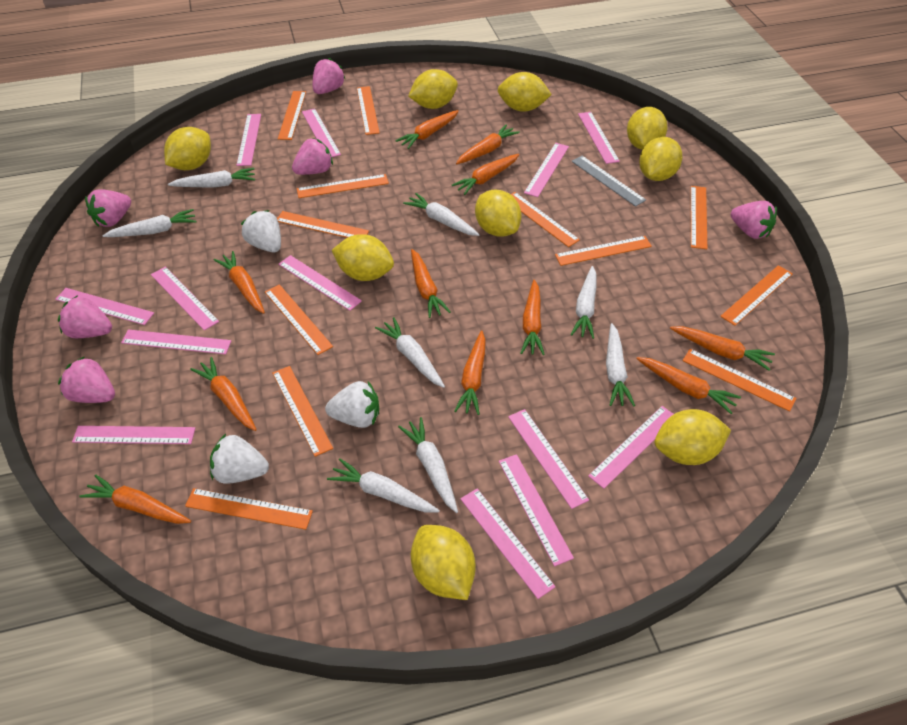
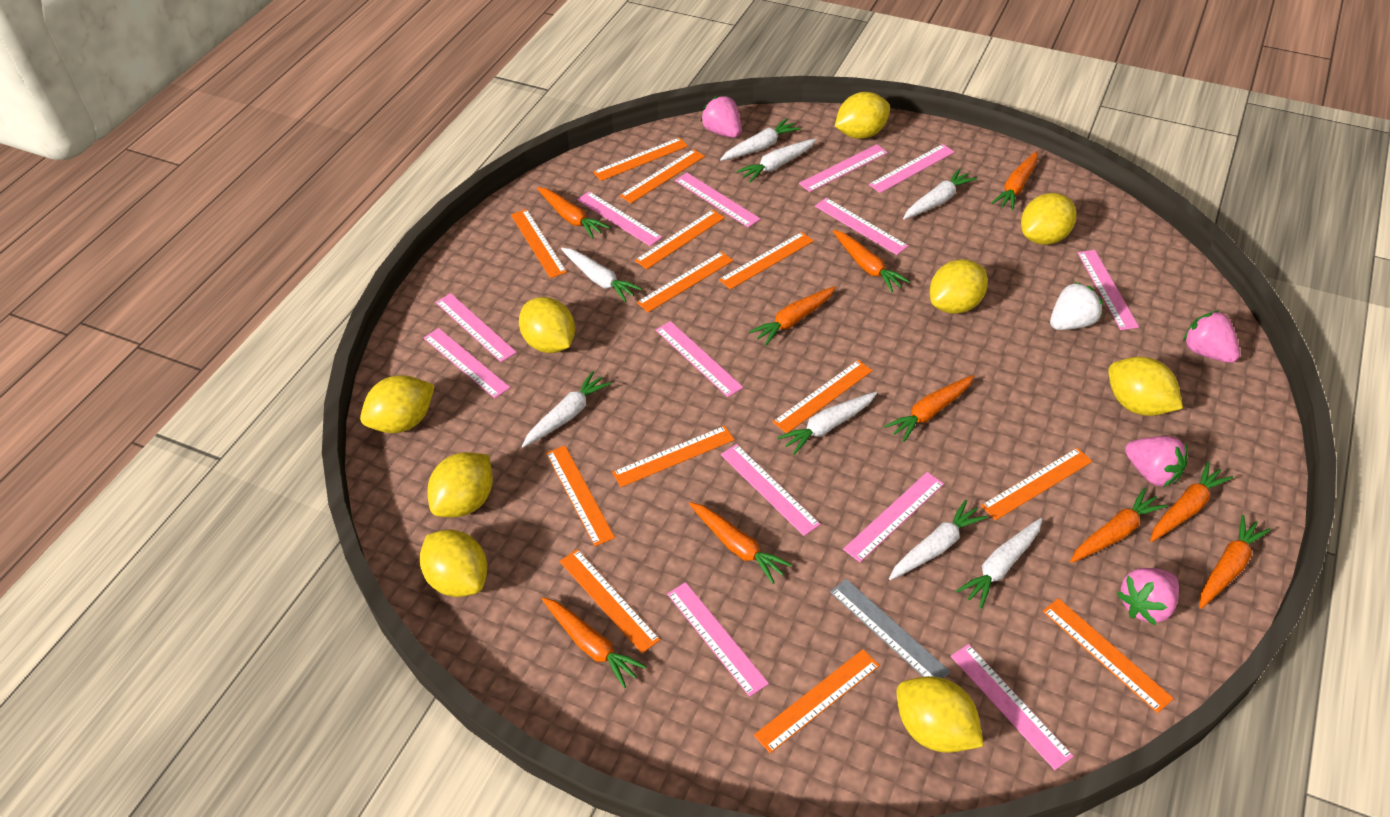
orange carrot: 11 -> 10
orange ruler: 12 -> 13
pink strawberry: 6 -> 4
white strawberry: 3 -> 1

